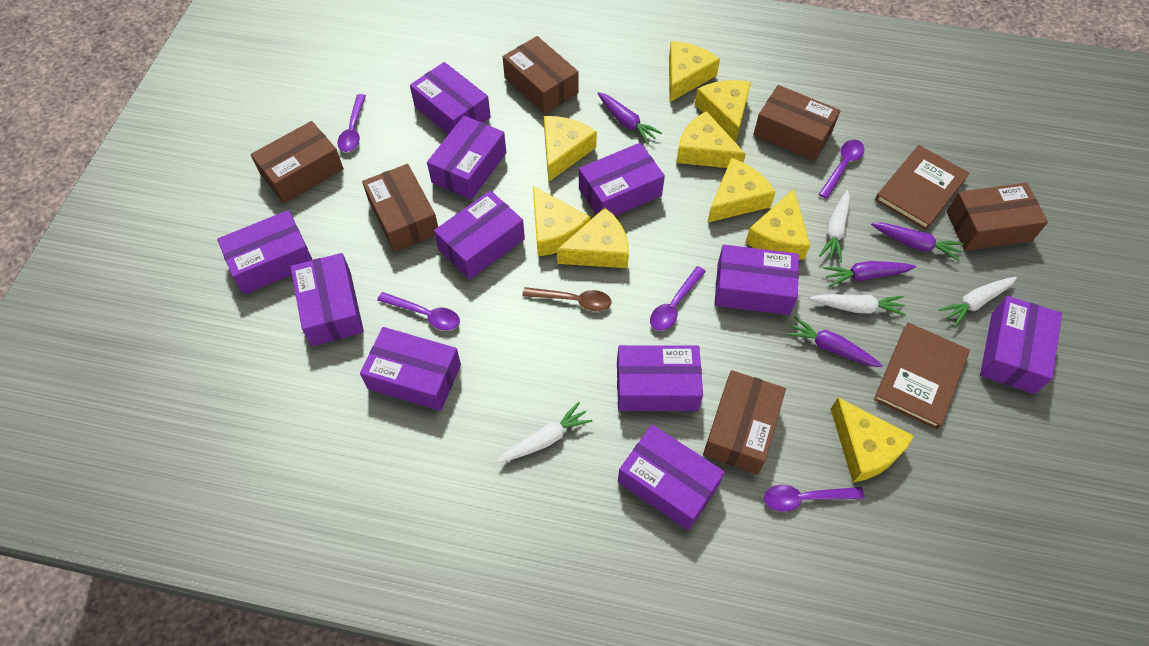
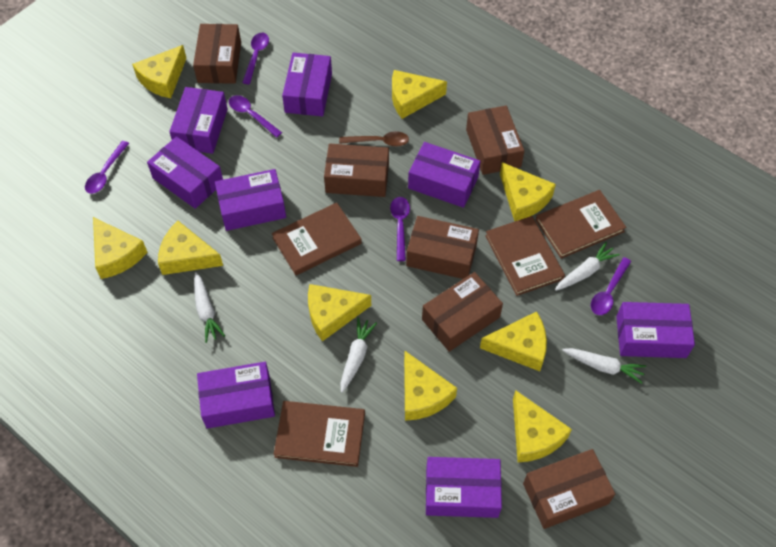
brown book: 2 -> 4
purple box: 11 -> 8
purple carrot: 4 -> 0

